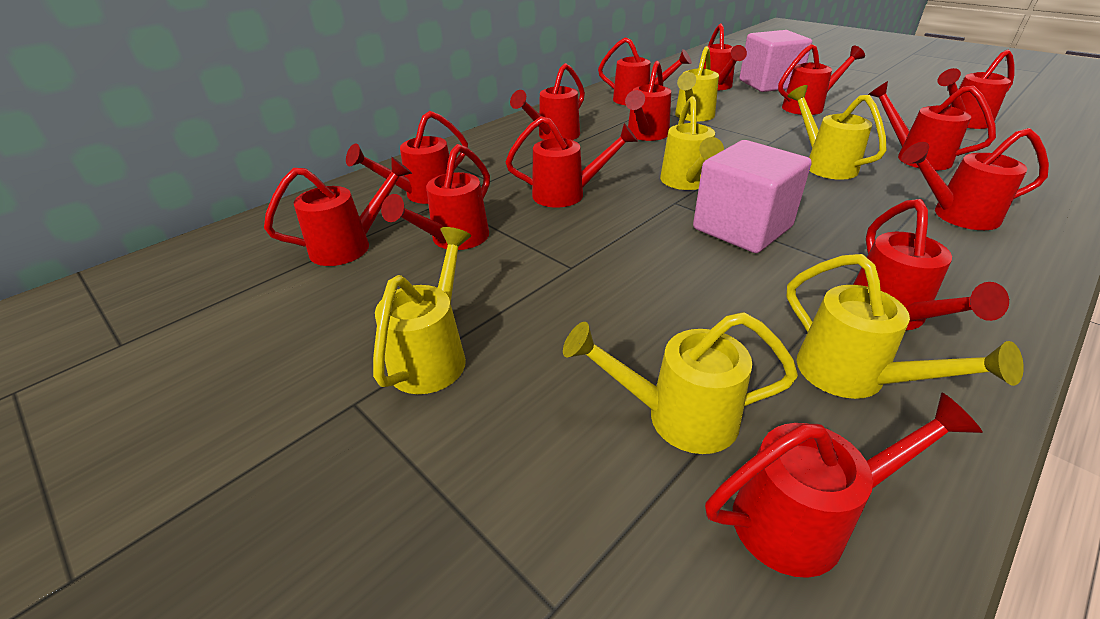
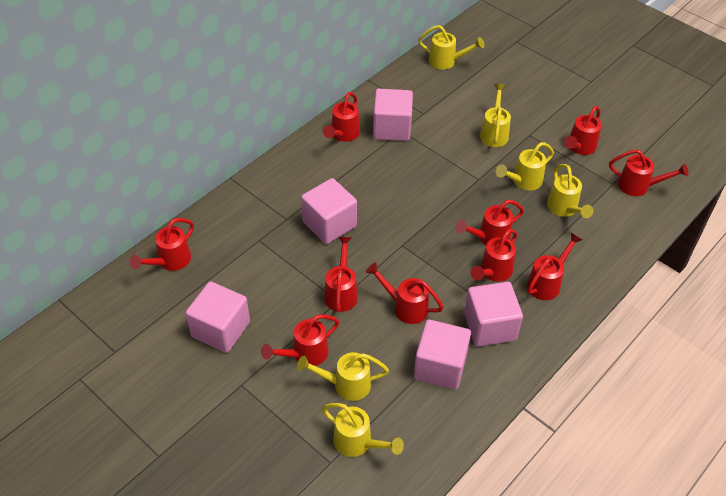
pink cube: 2 -> 5
red watering can: 14 -> 10

